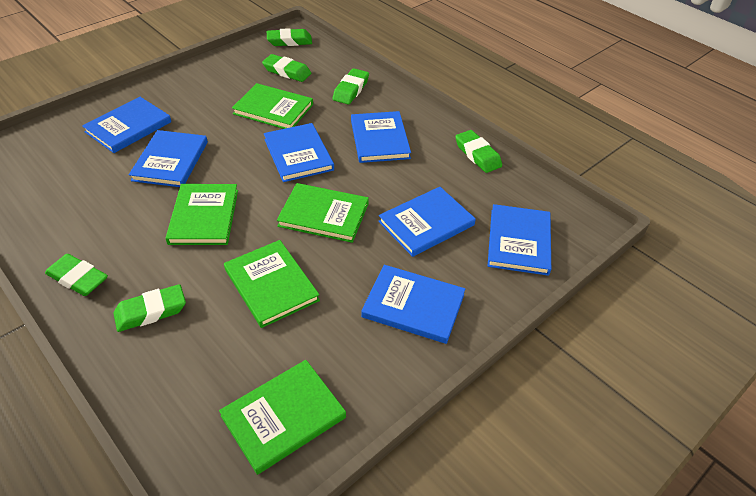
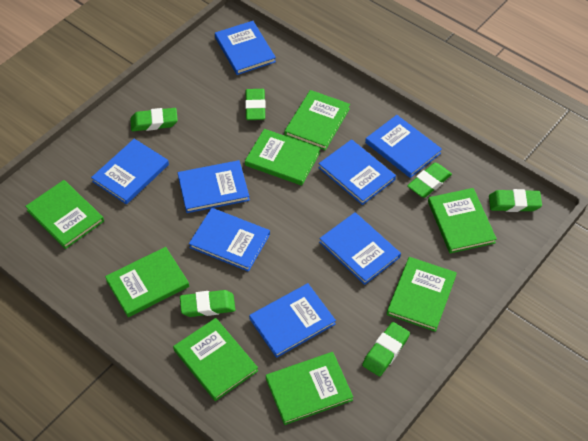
blue book: 7 -> 8
green book: 5 -> 8

